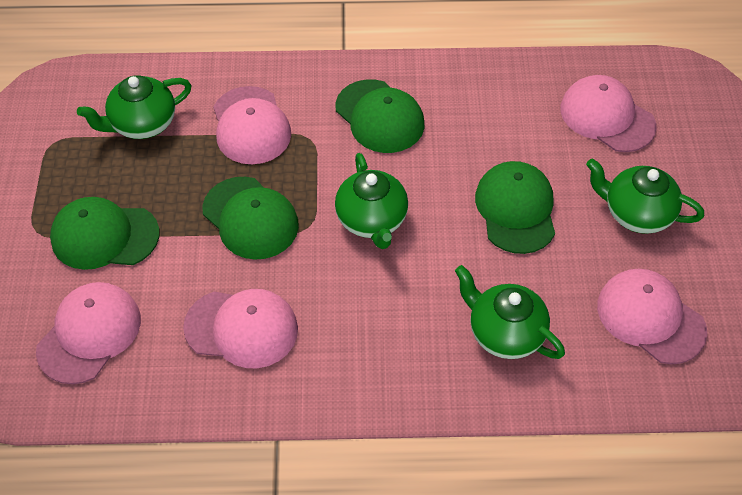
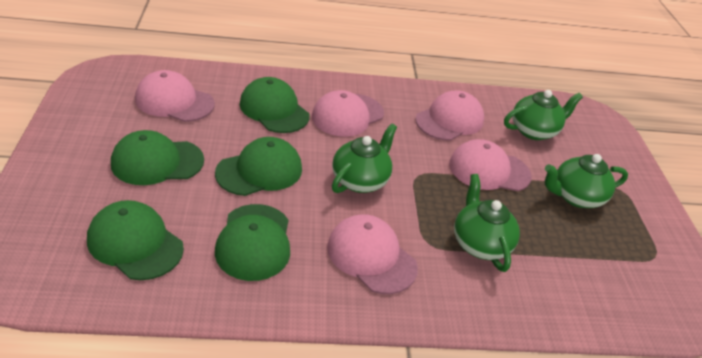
green cap: 4 -> 5

